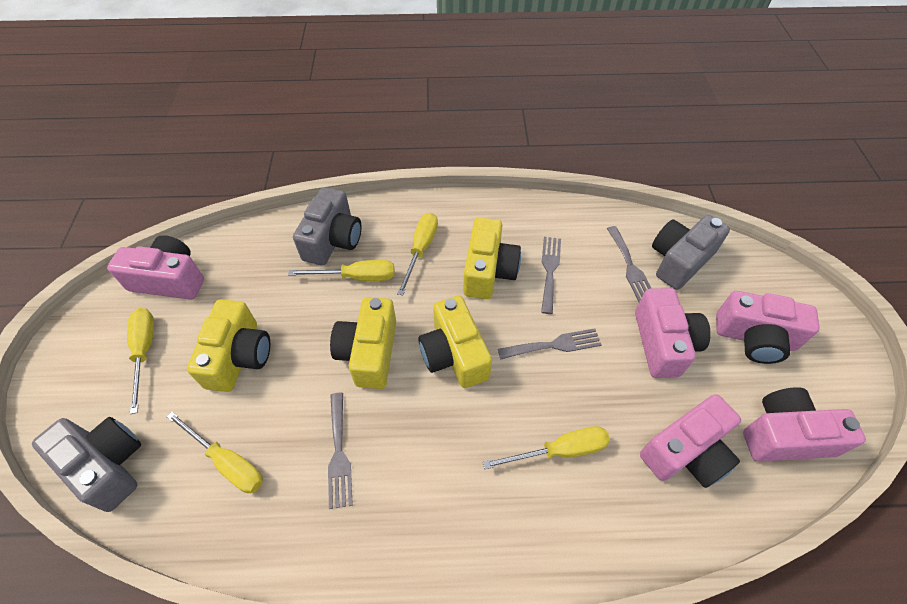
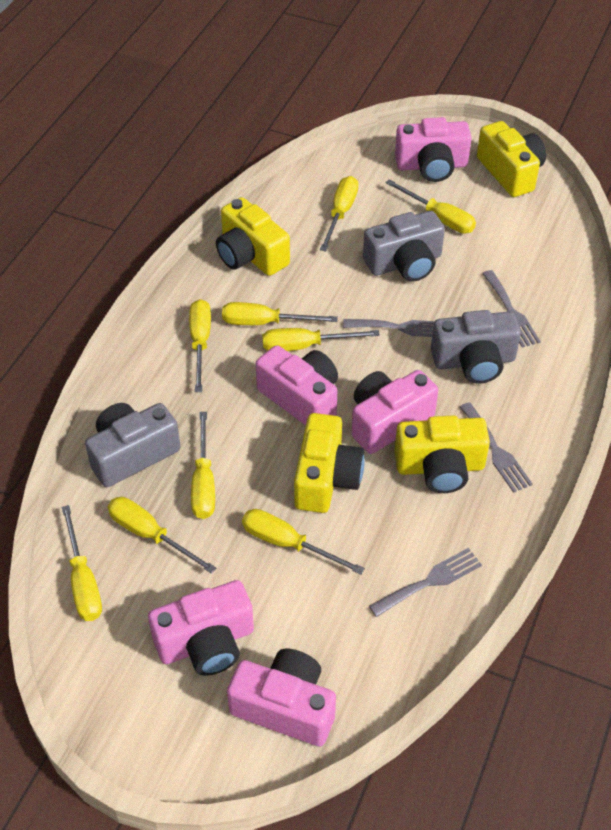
yellow screwdriver: 5 -> 9

